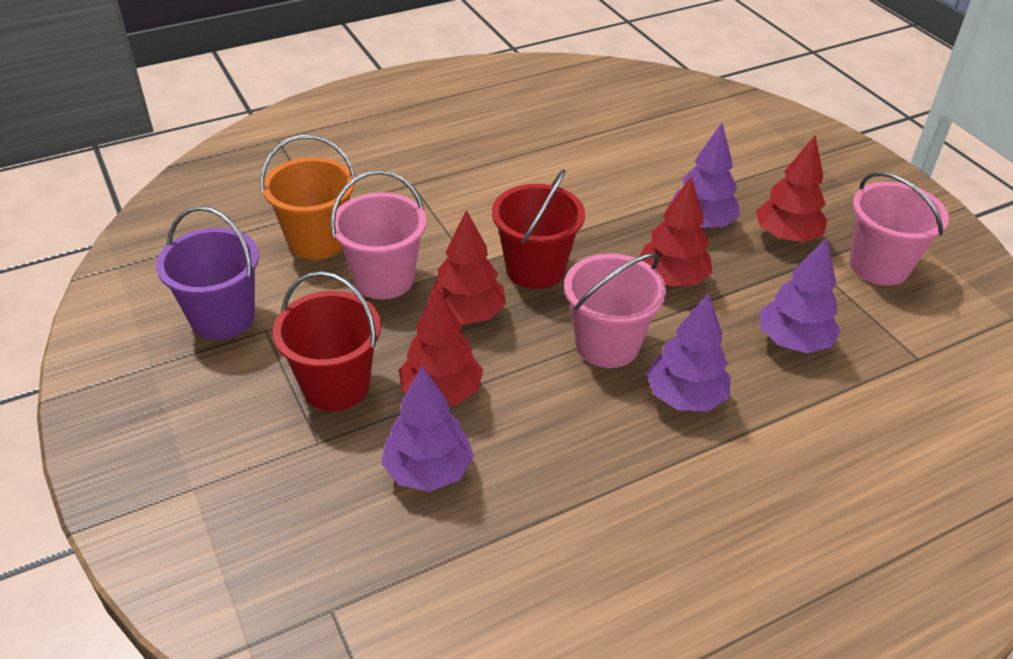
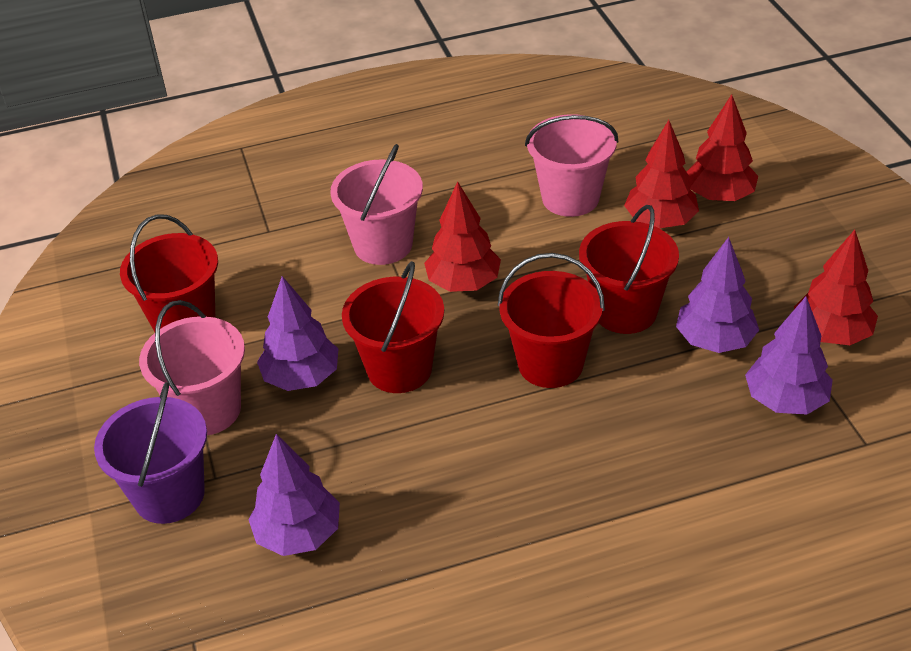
orange bucket: 1 -> 0
red bucket: 2 -> 4

